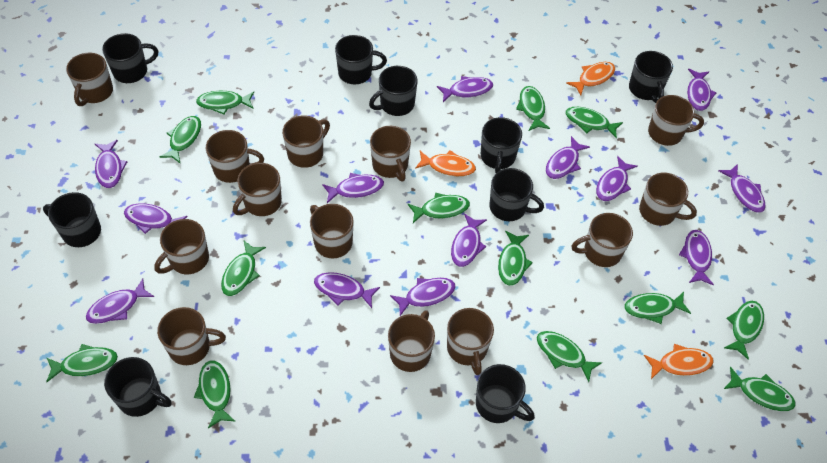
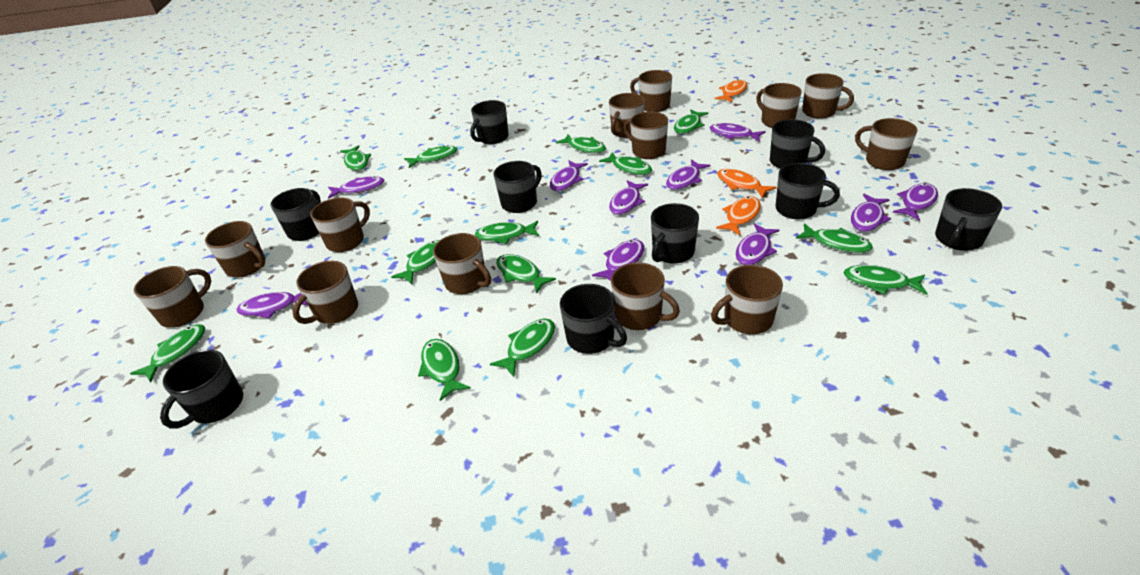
purple fish: 13 -> 10

